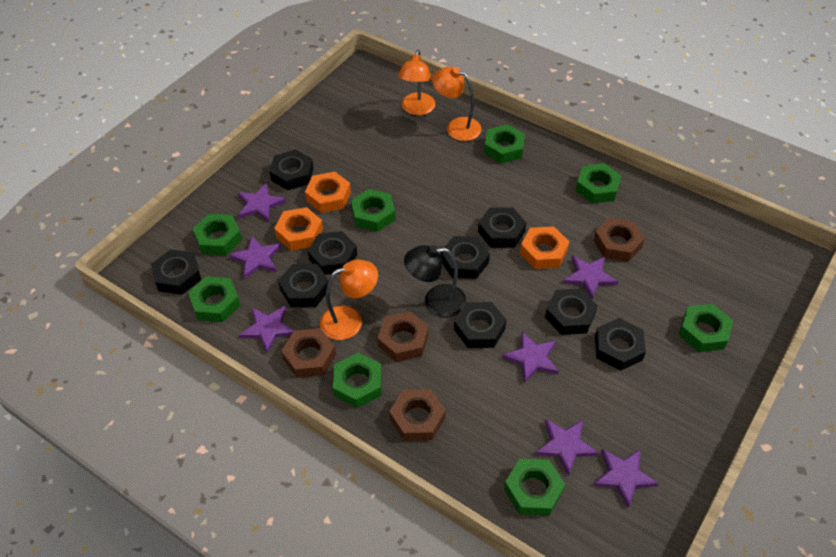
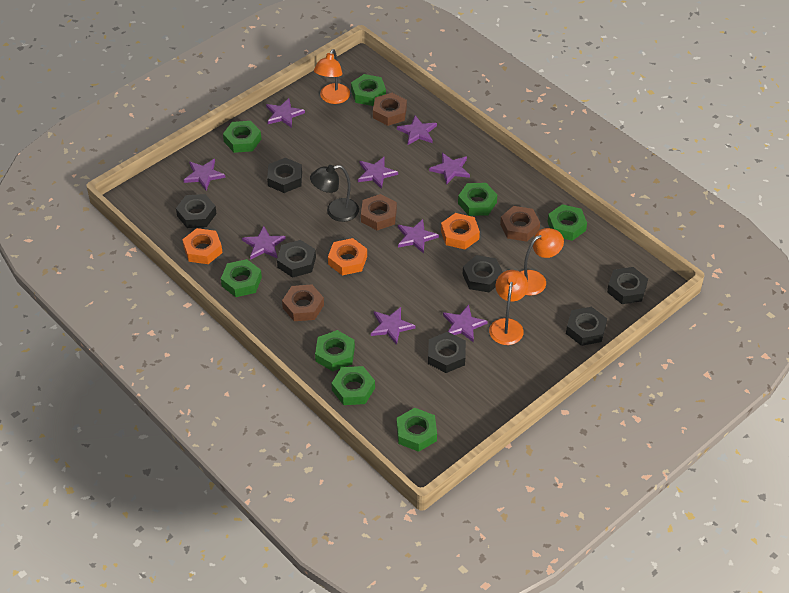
black nut: 9 -> 7
purple star: 7 -> 9

